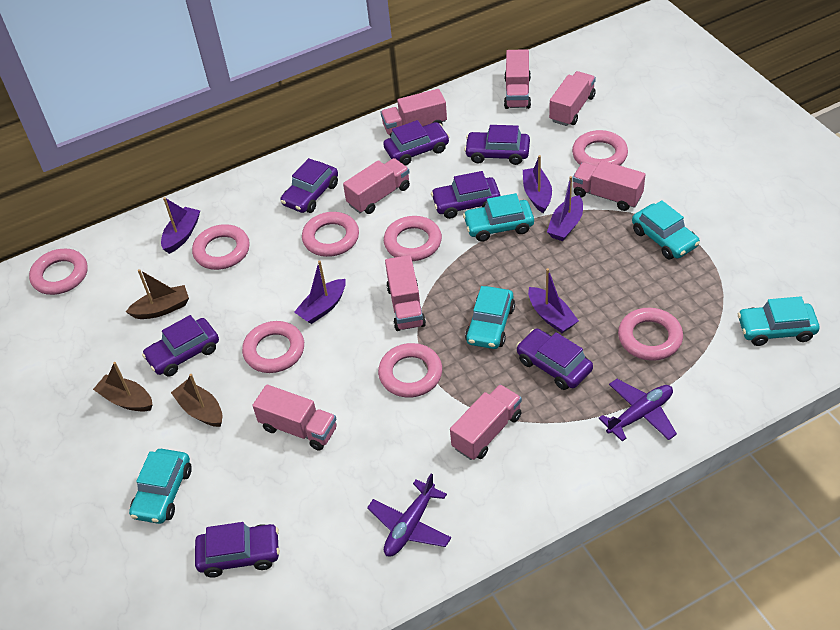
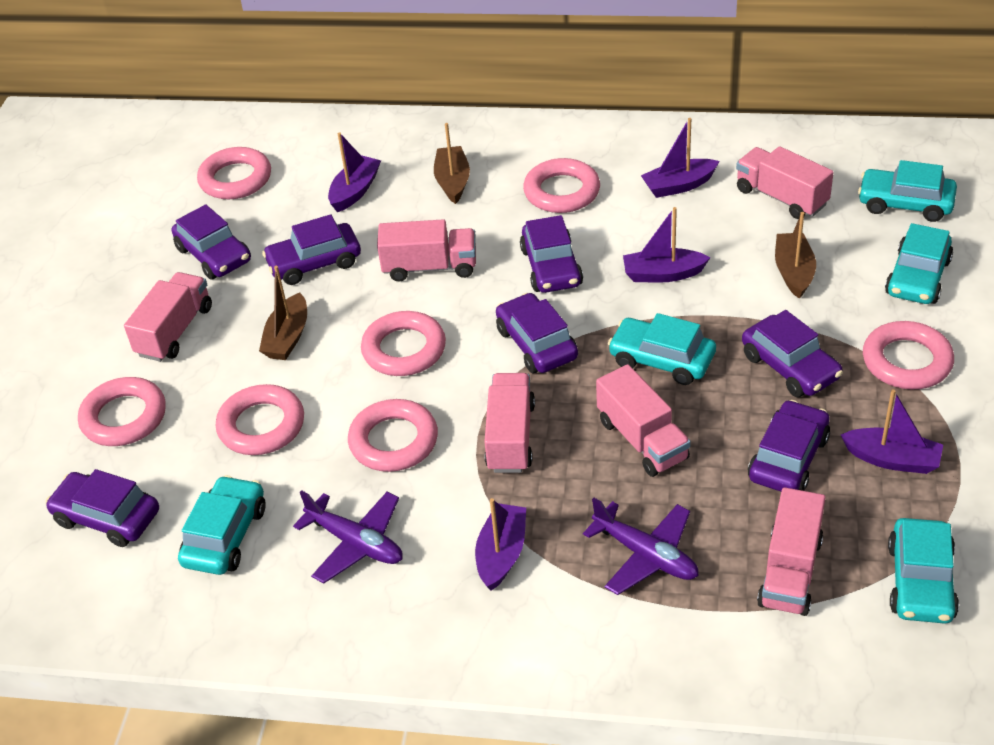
pink ring: 8 -> 7
pink truck: 8 -> 6

